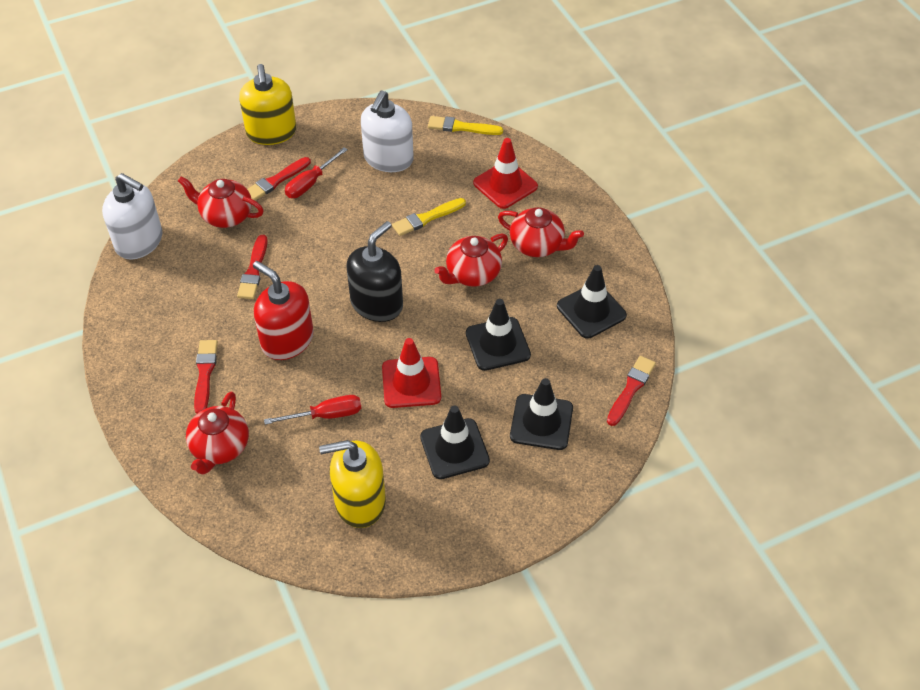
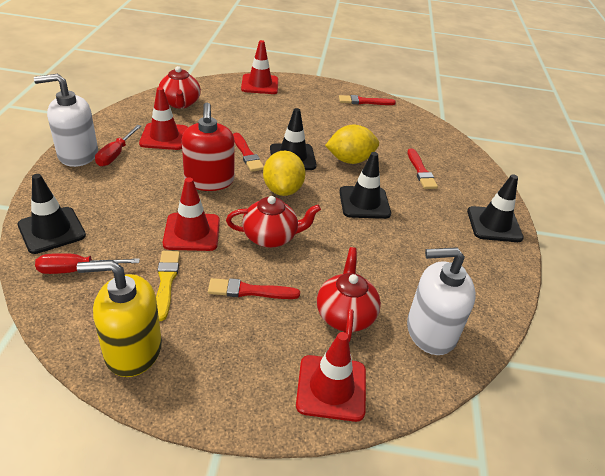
black soap dispenser: 1 -> 0
red teapot: 4 -> 3
red traffic cone: 2 -> 4
yellow brush: 2 -> 1
yellow lemon: 0 -> 2
yellow soap dispenser: 2 -> 1

